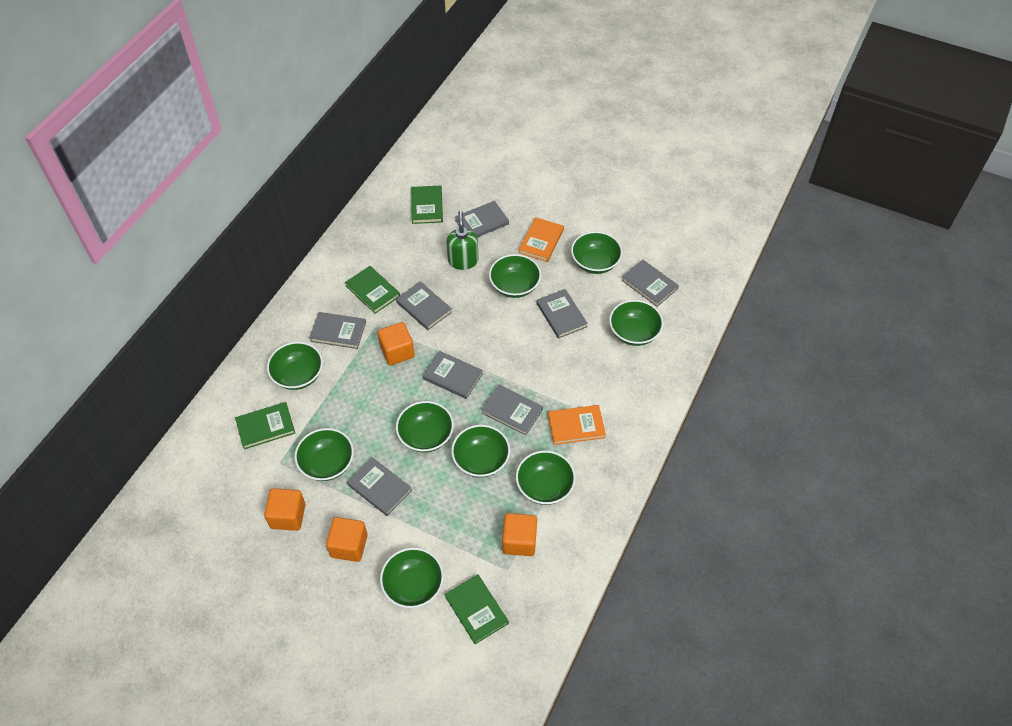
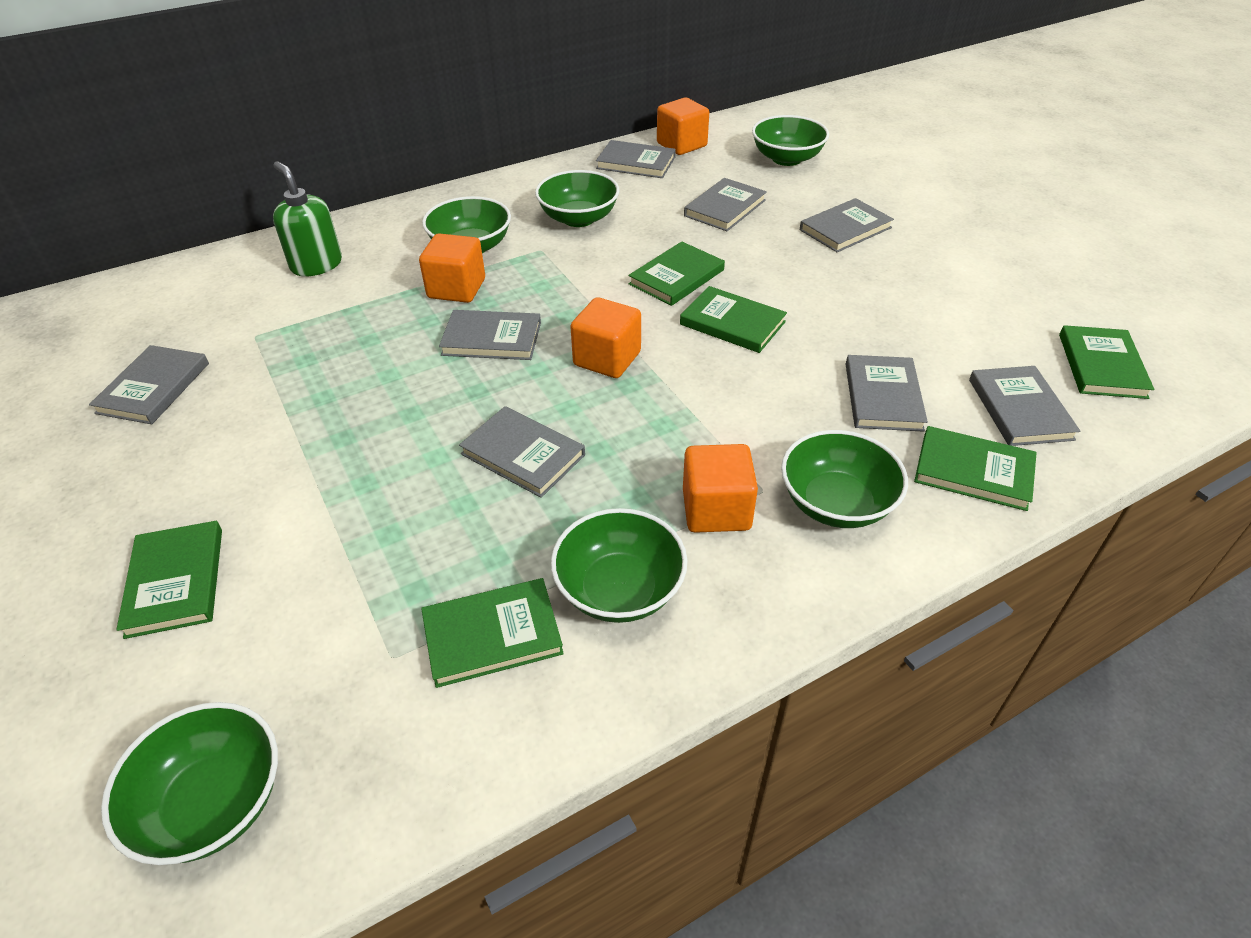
green book: 4 -> 6
green bowl: 9 -> 6
orange book: 2 -> 0

